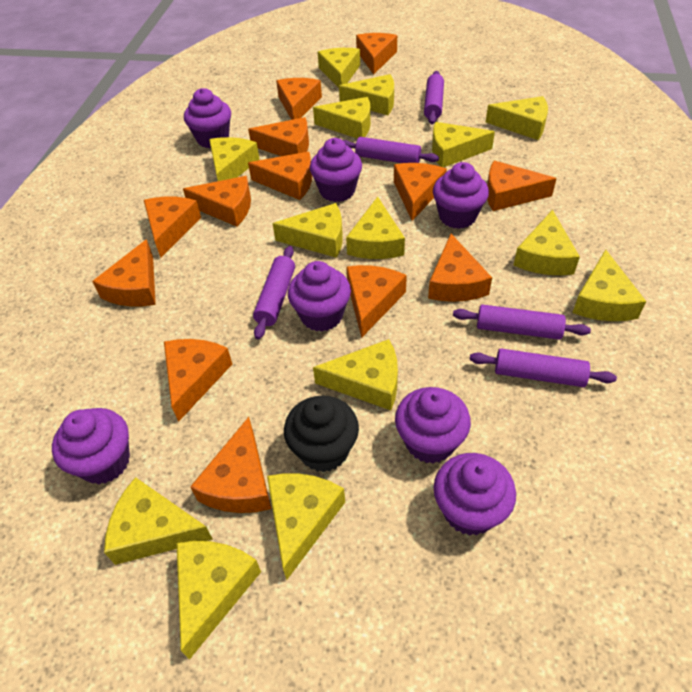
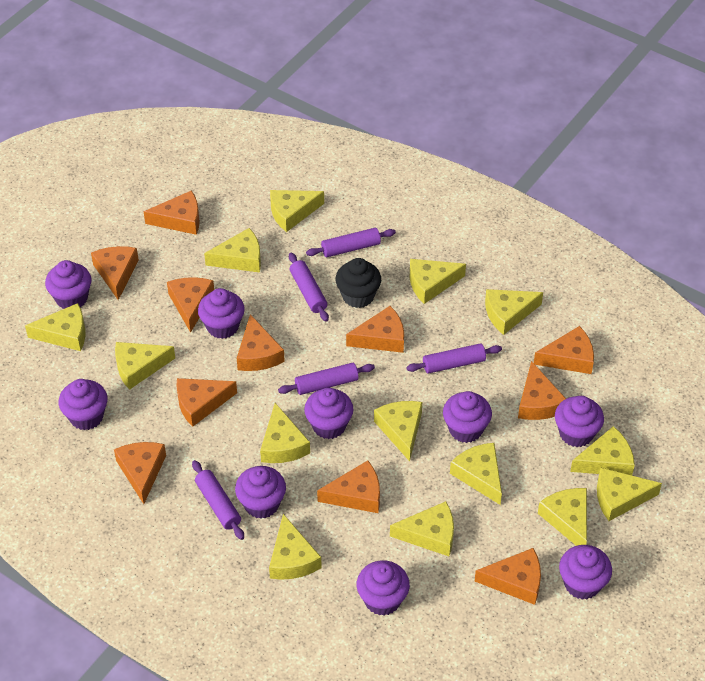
orange cheese: 13 -> 11
purple cupcake: 7 -> 9

